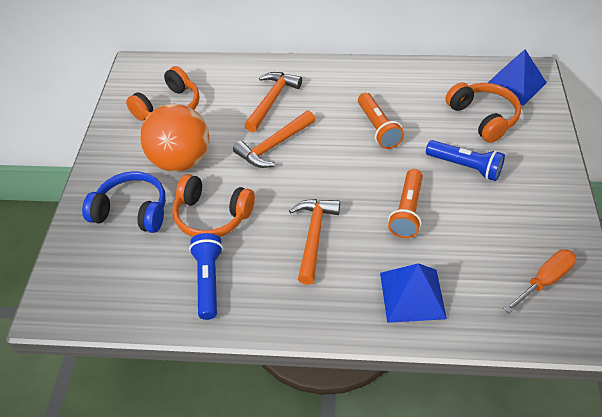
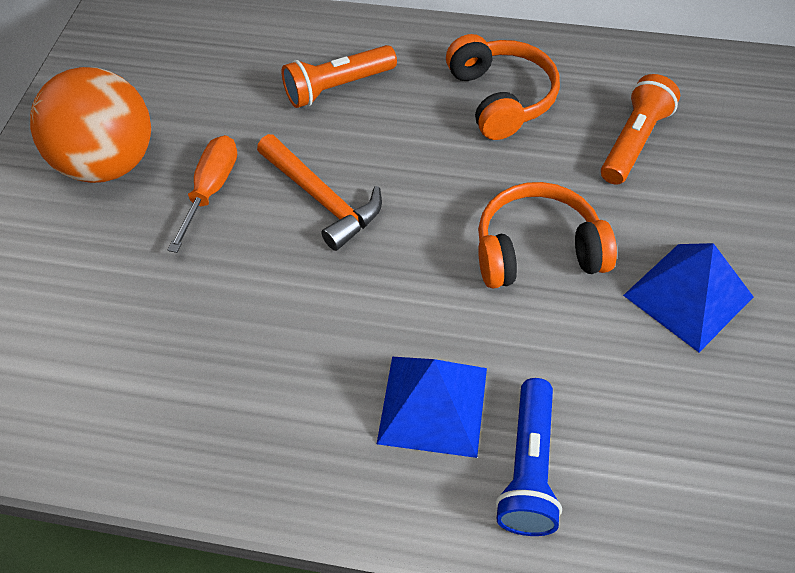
blue flashlight: 2 -> 1
blue headphones: 1 -> 0
orange hammer: 3 -> 1
orange headphones: 3 -> 2

